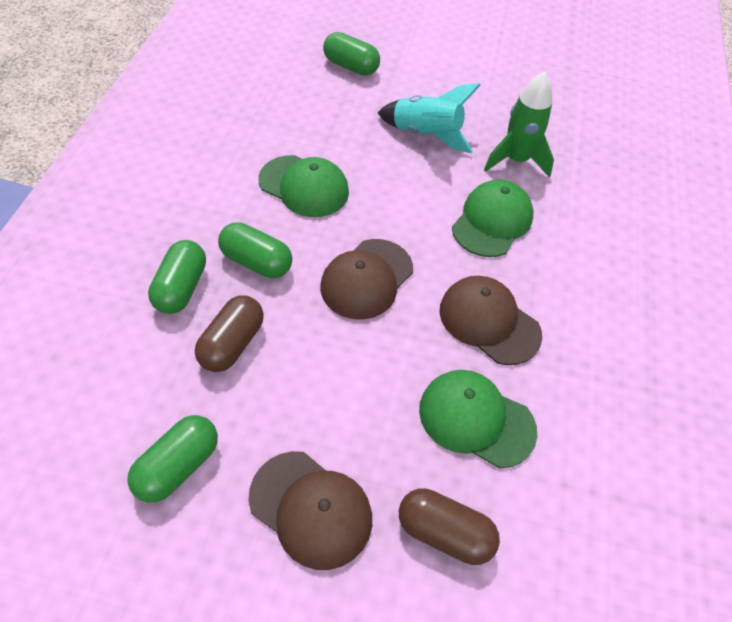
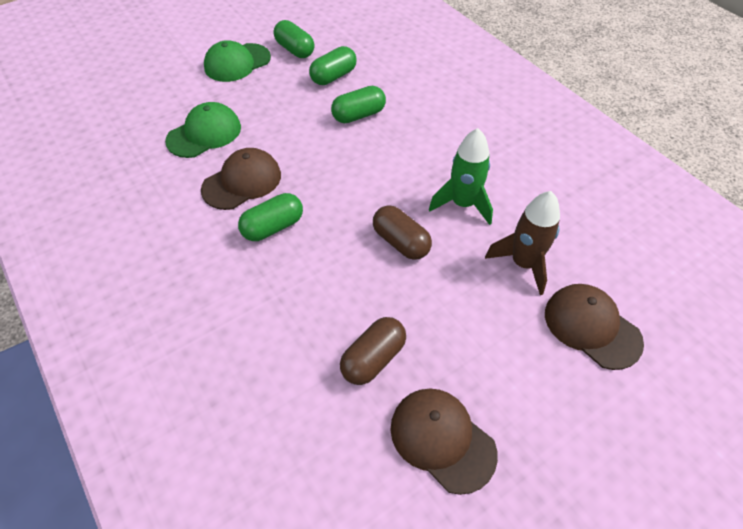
brown rocket: 0 -> 1
green cap: 3 -> 2
turquoise rocket: 1 -> 0

